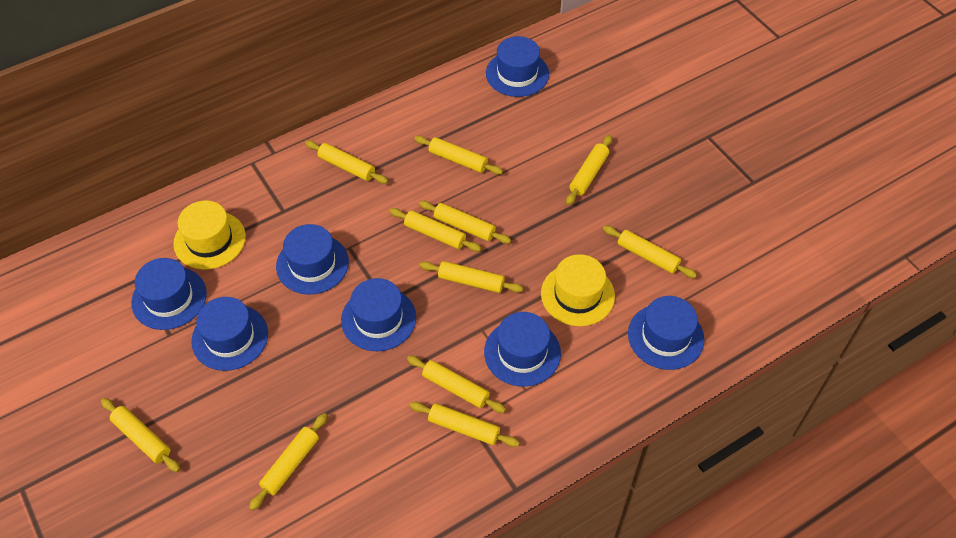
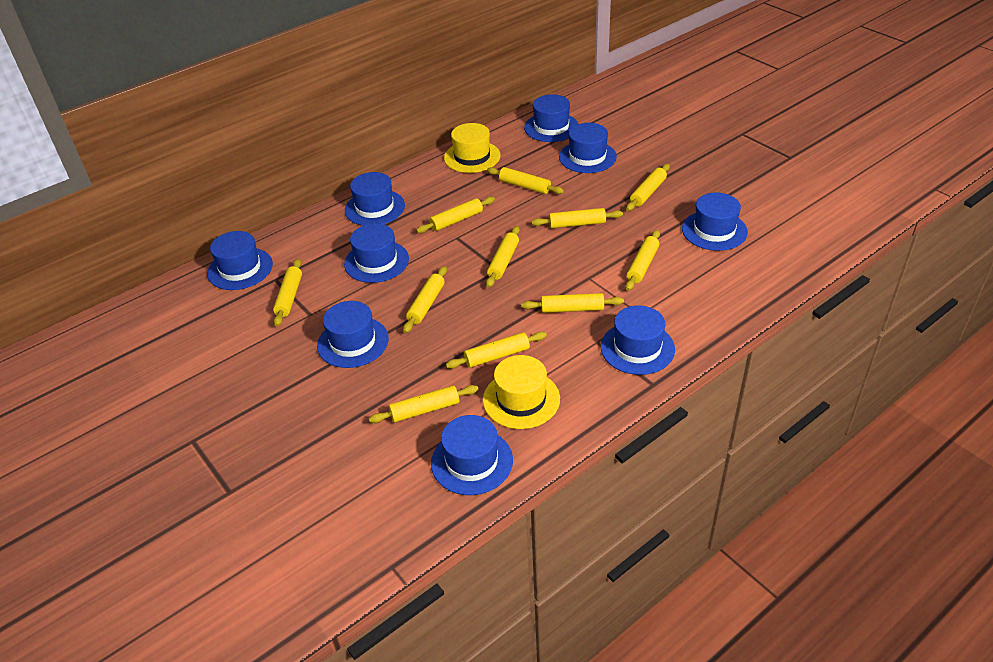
blue hat: 7 -> 9

